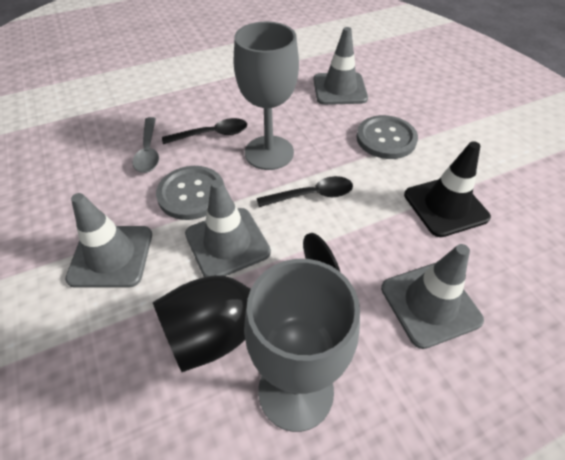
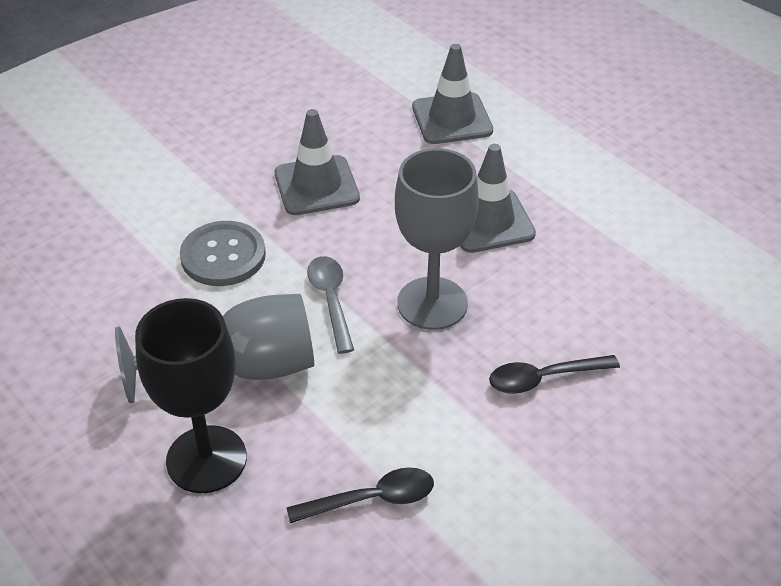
black traffic cone: 1 -> 0
grey button: 2 -> 1
grey traffic cone: 4 -> 3

